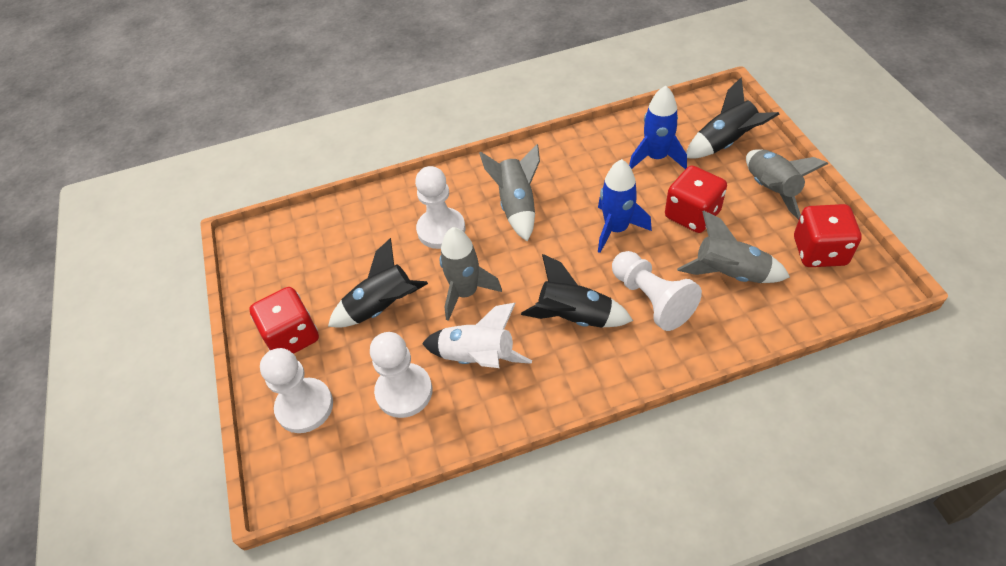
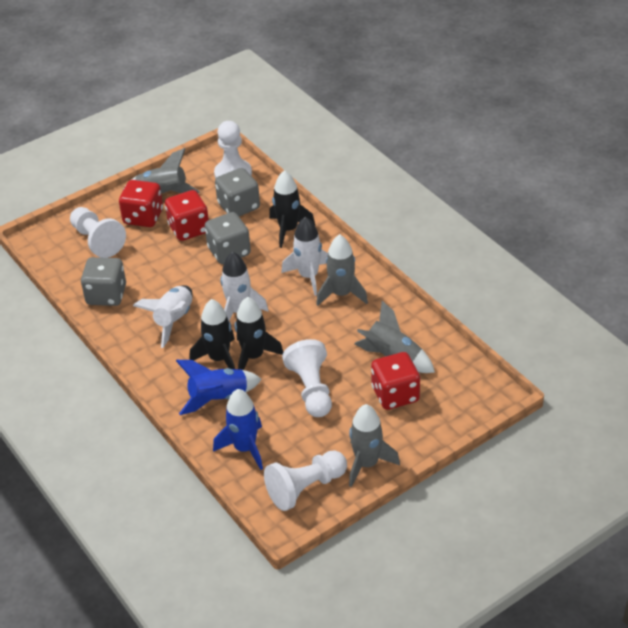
grey dice: 0 -> 3
white rocket: 1 -> 3

